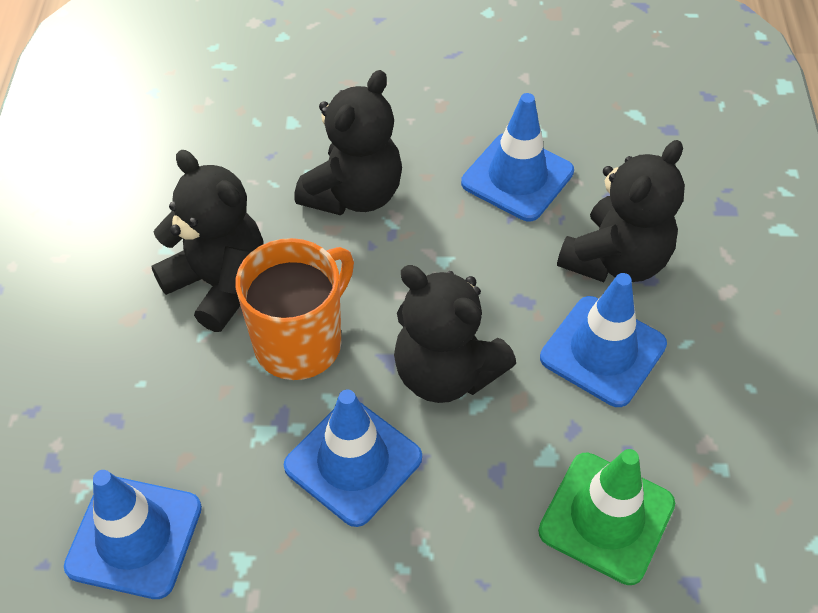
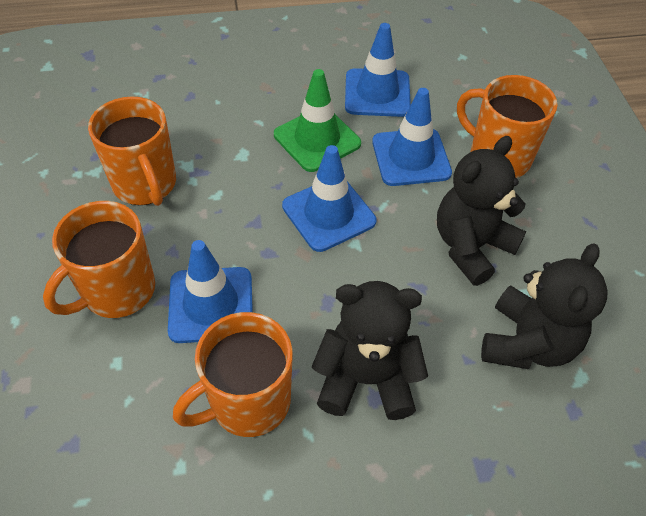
black teddy bear: 4 -> 3
orange mug: 1 -> 4

